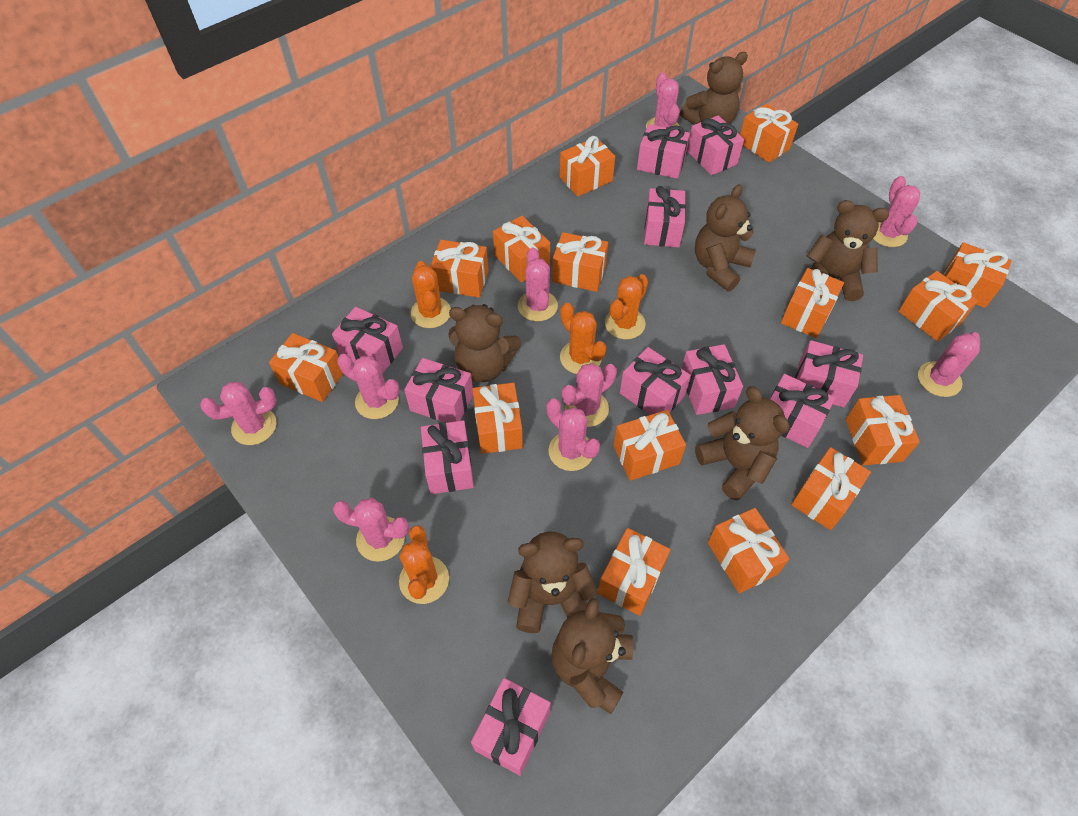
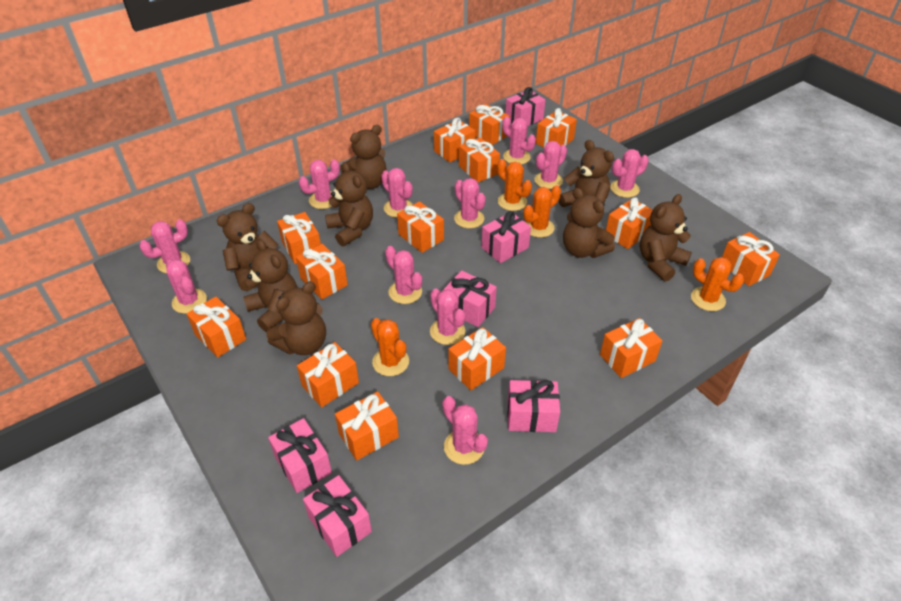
brown teddy bear: 7 -> 8
orange gift: 15 -> 14
pink cactus: 9 -> 11
pink gift: 11 -> 6

